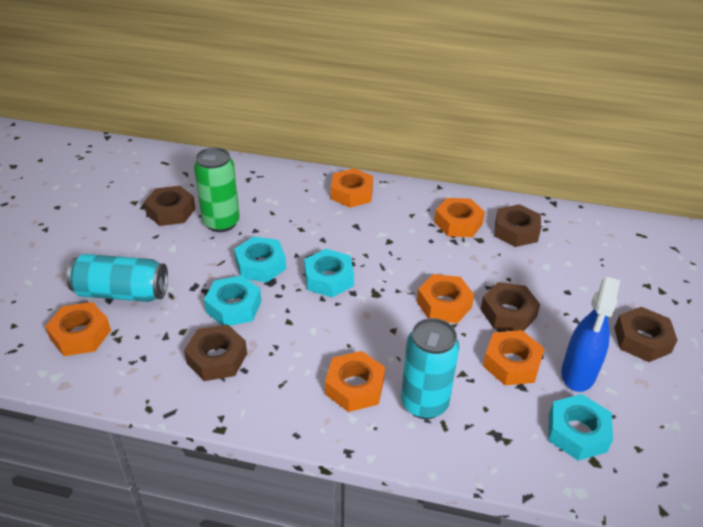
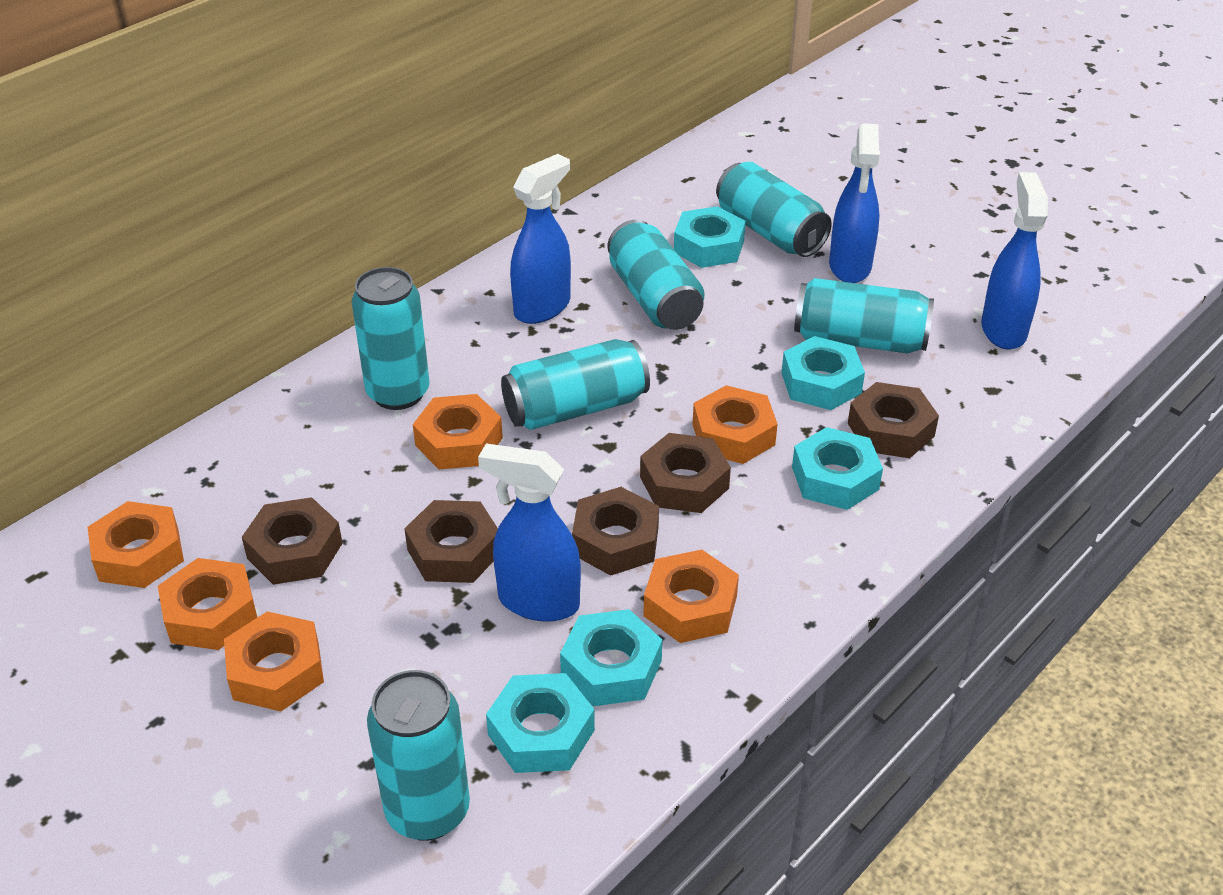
blue spray bottle: 1 -> 4
green can: 1 -> 0
turquoise can: 2 -> 6
turquoise nut: 4 -> 5

